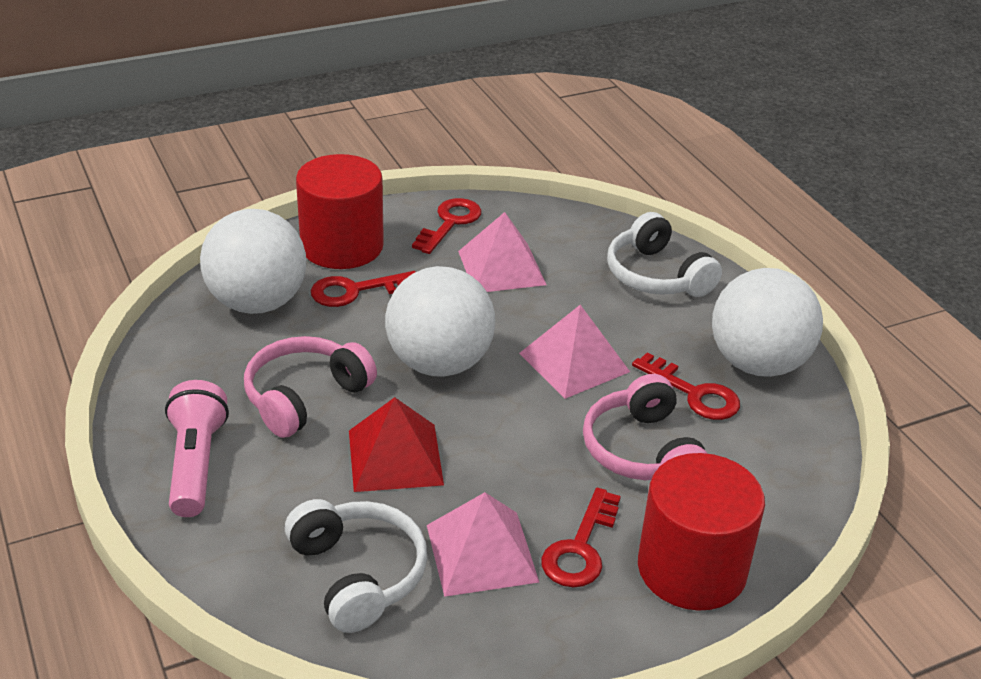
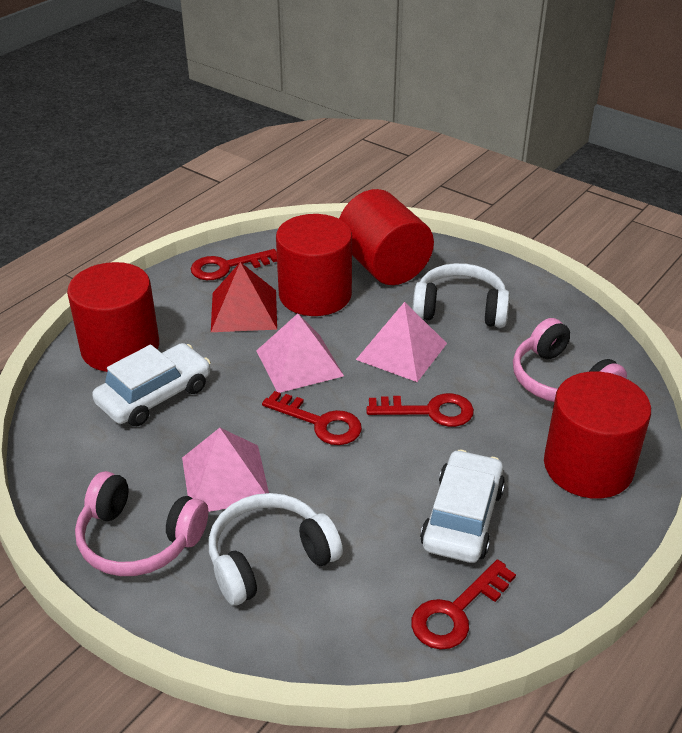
pink flashlight: 1 -> 0
red cylinder: 2 -> 4
white ball: 3 -> 0
white car: 0 -> 2

